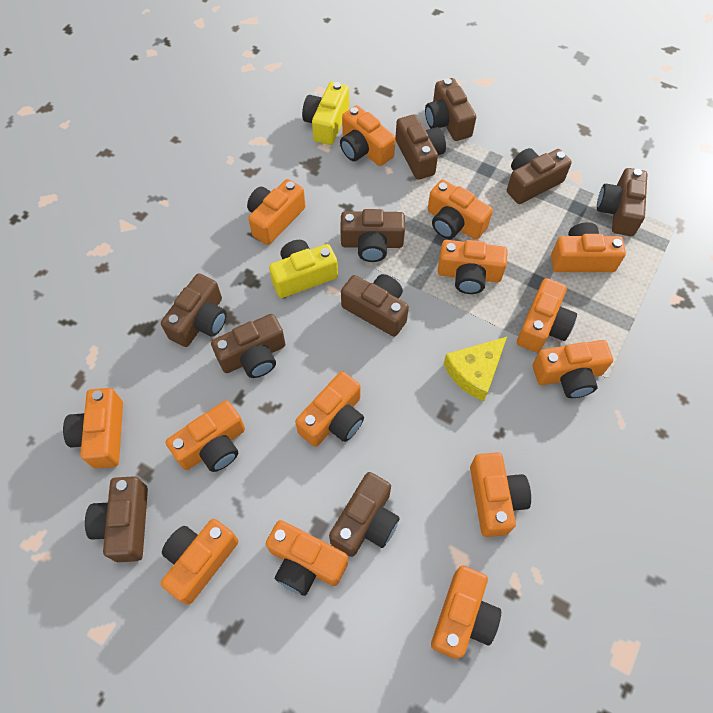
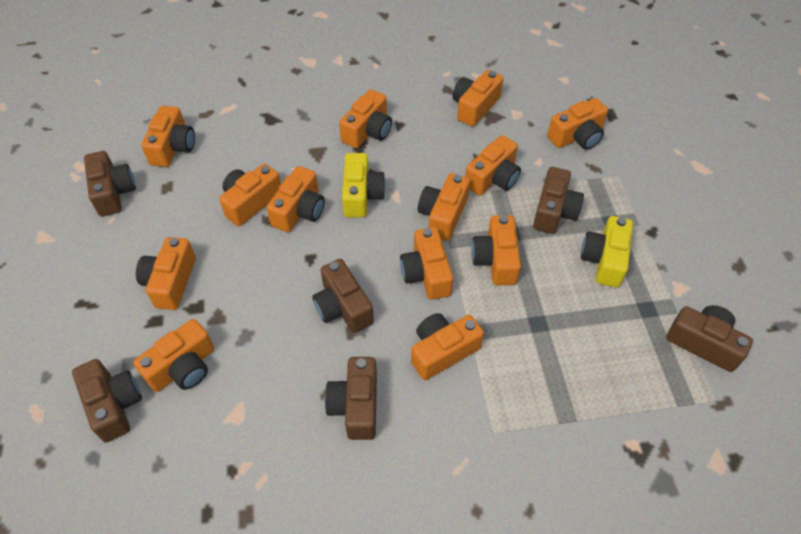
brown camera: 10 -> 6
orange camera: 14 -> 13
yellow cheese: 1 -> 0

